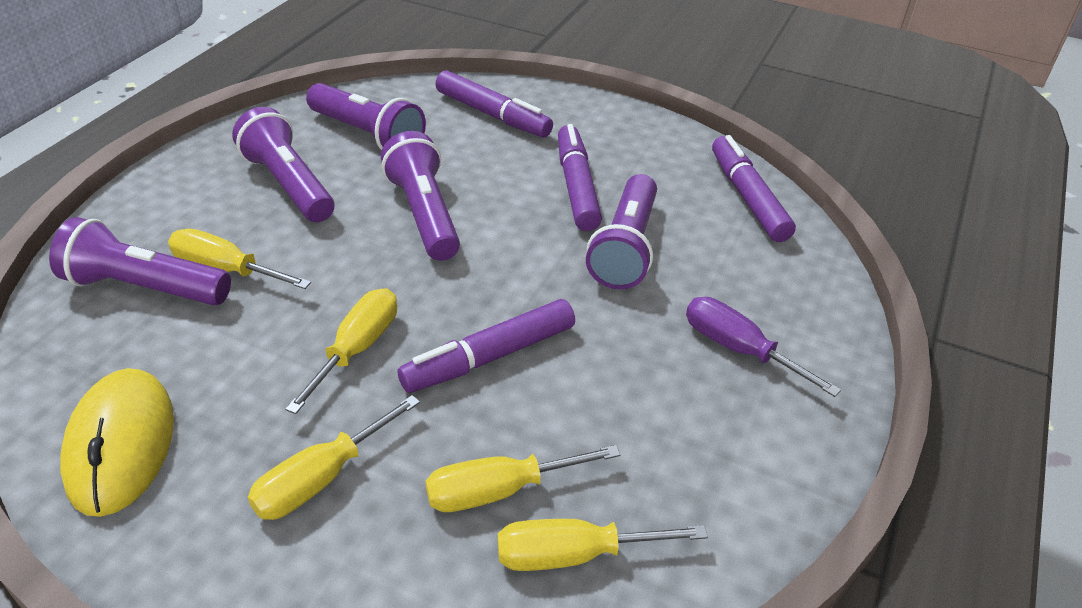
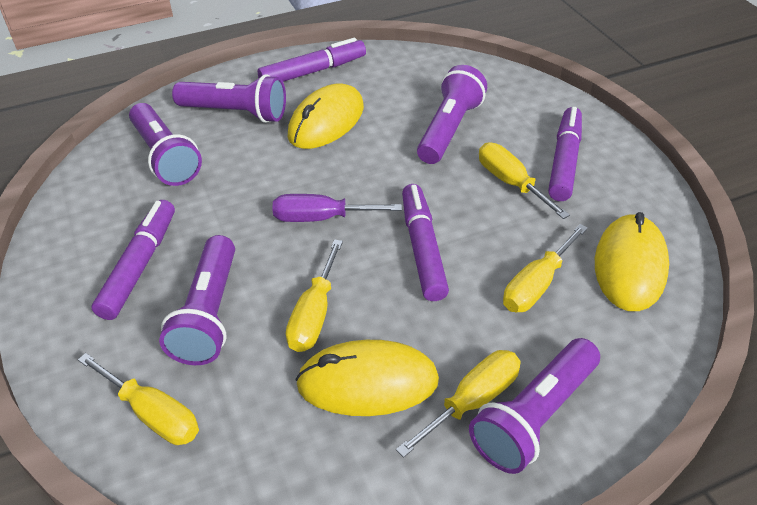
yellow mouse: 1 -> 3

